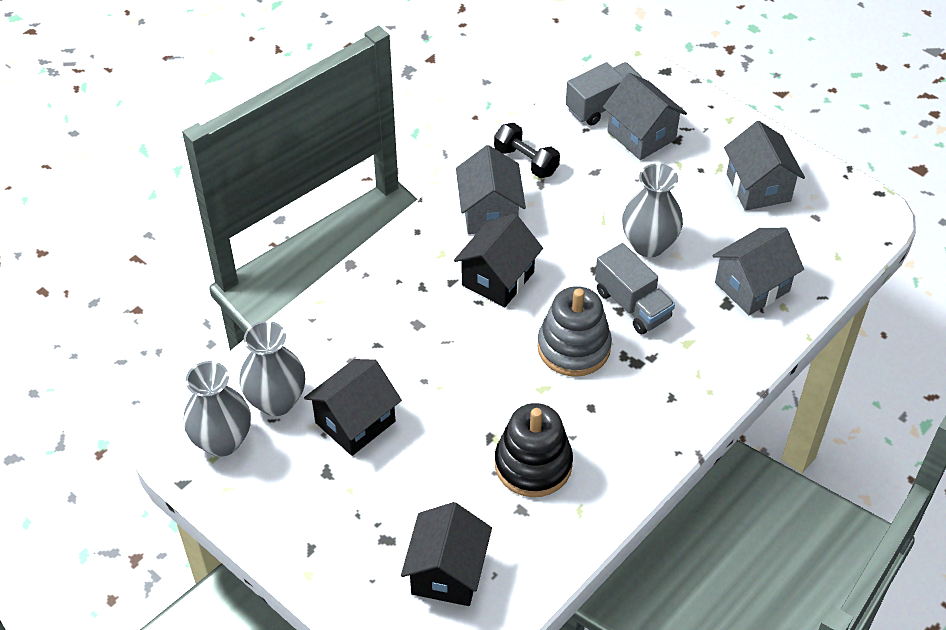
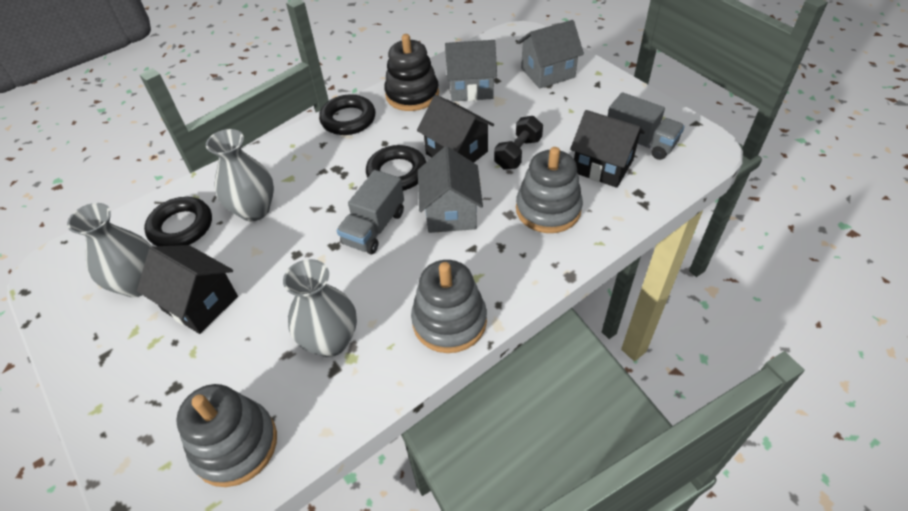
black ring: 0 -> 3
grey house: 4 -> 3
grey stacking toy: 1 -> 3

